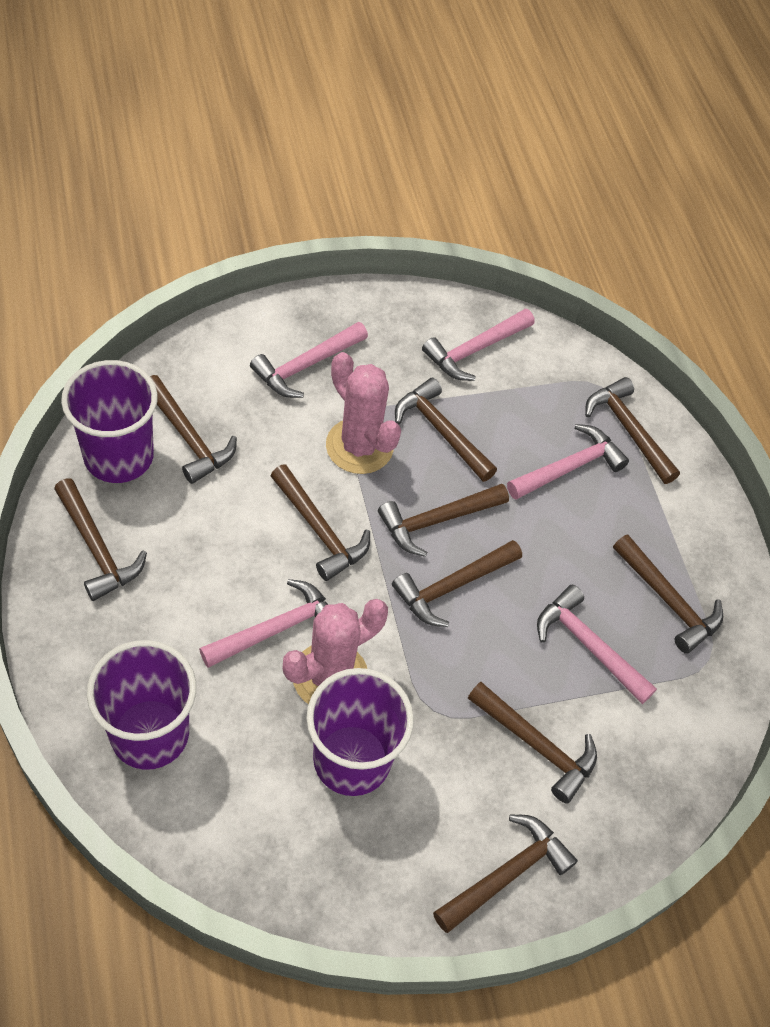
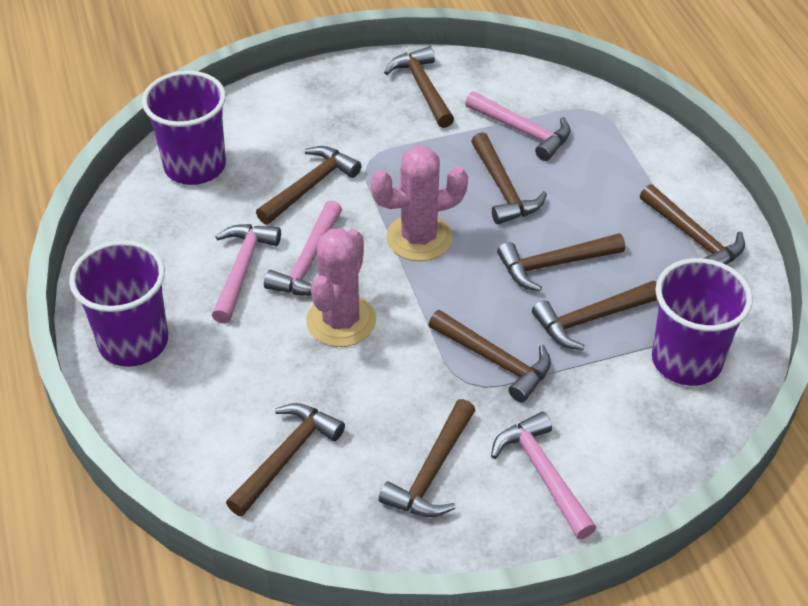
brown hammer: 10 -> 9
pink hammer: 5 -> 4

